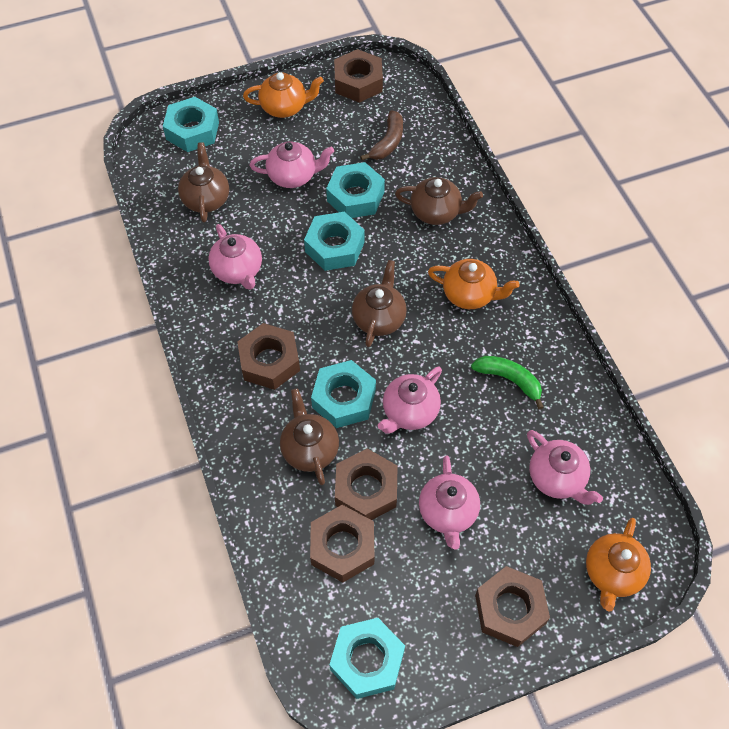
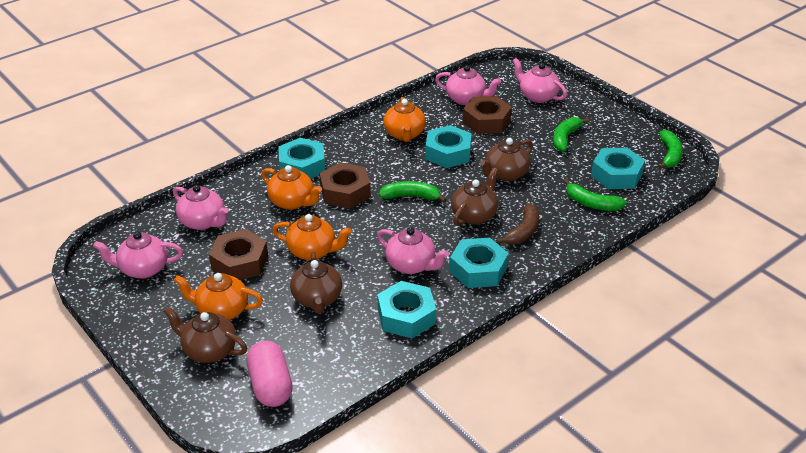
brown nut: 5 -> 3
green banana: 1 -> 4
orange teapot: 3 -> 4
pink capsule: 0 -> 1

